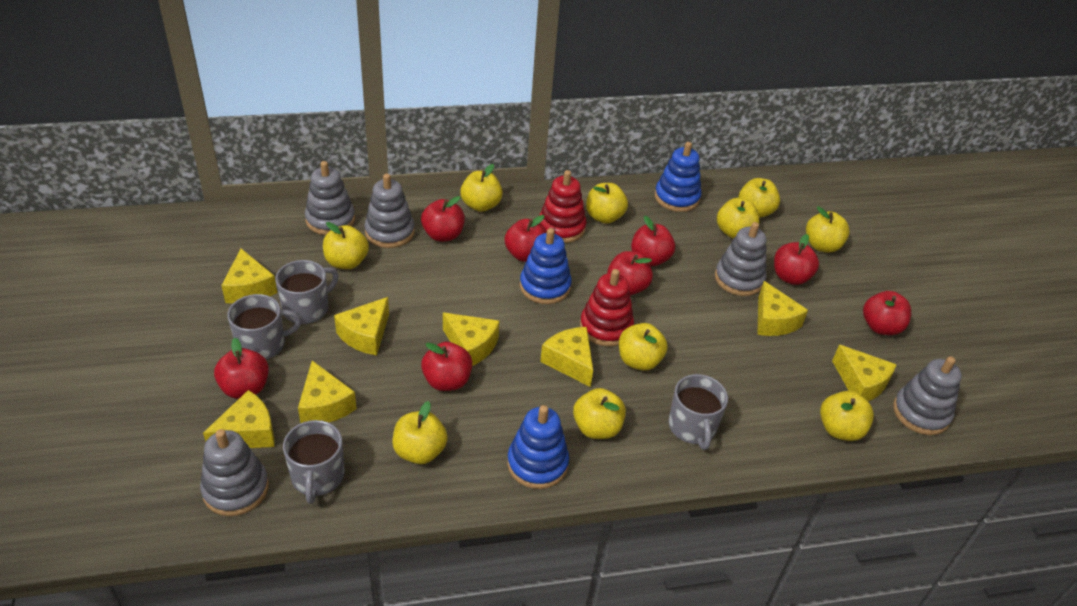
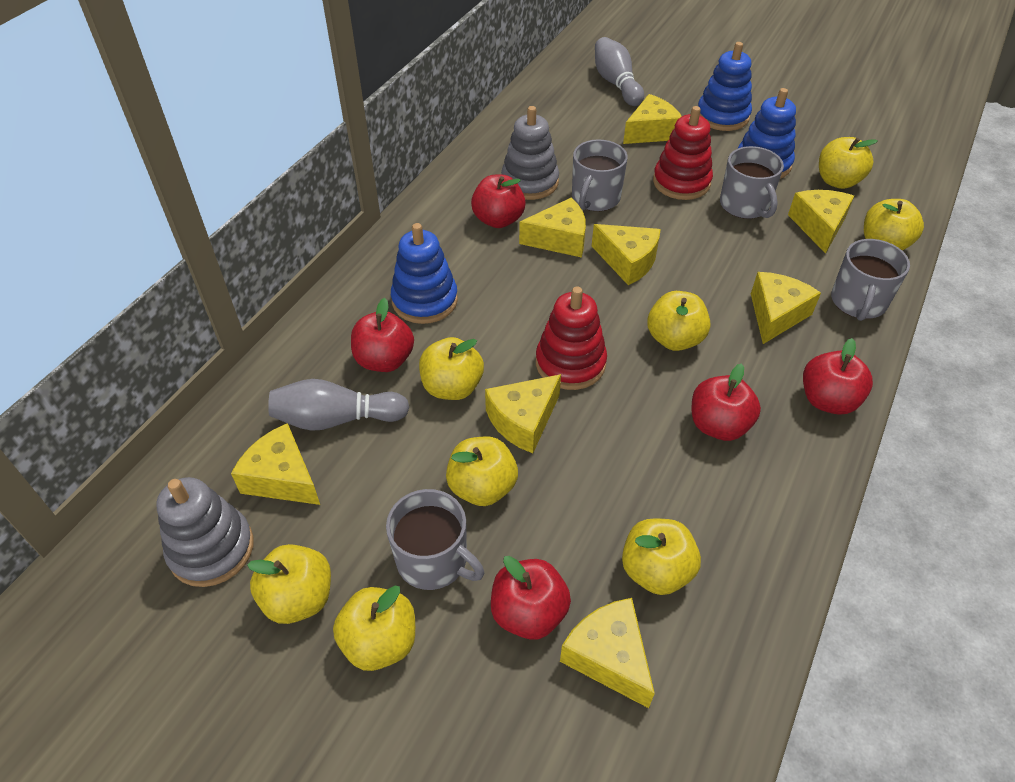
grey bowling pin: 0 -> 2
grey stacking toy: 5 -> 2
red apple: 8 -> 5
yellow apple: 10 -> 8

